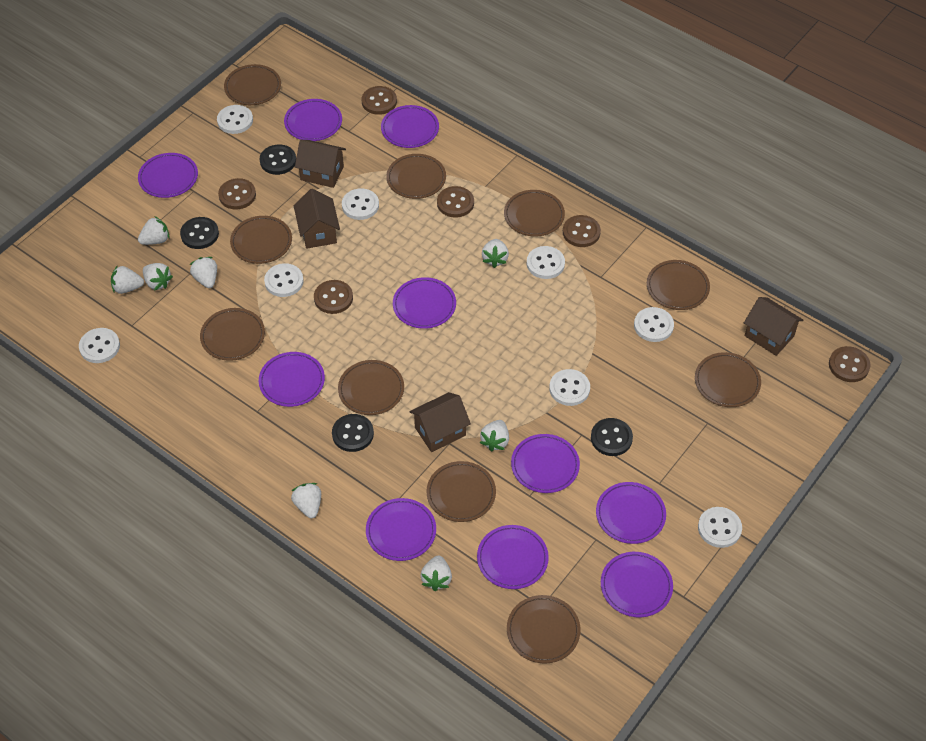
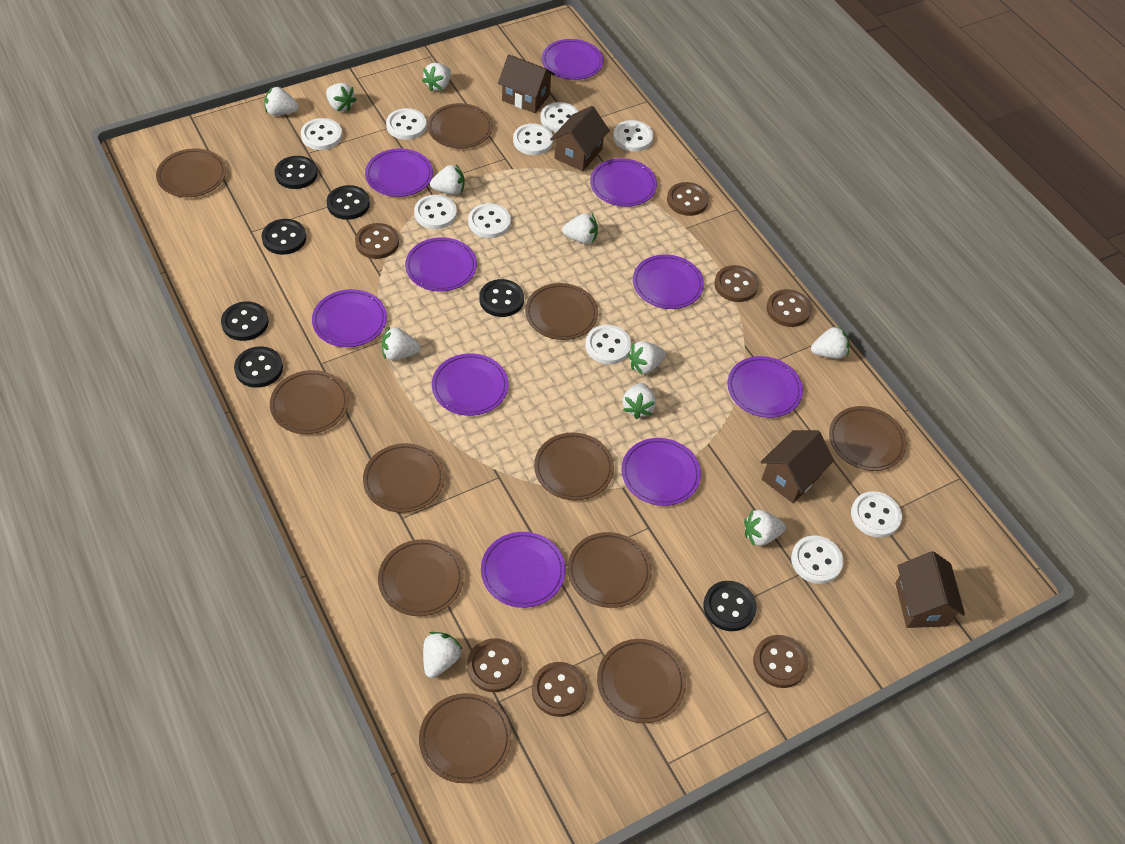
black button: 4 -> 7
brown button: 6 -> 7
brown plate: 10 -> 11
white button: 8 -> 10
white strawberry: 8 -> 11

